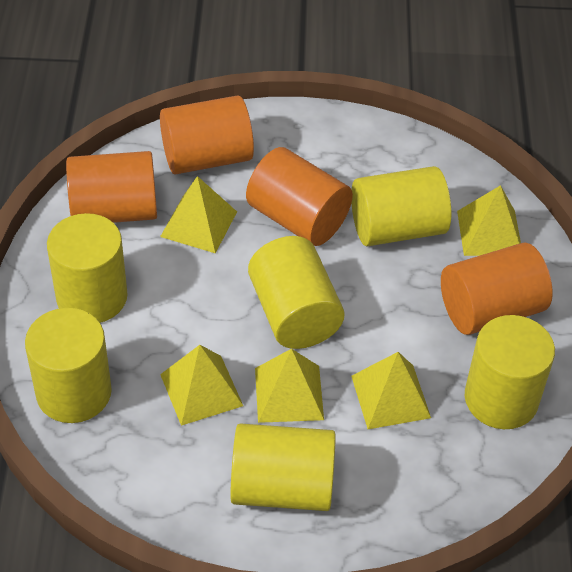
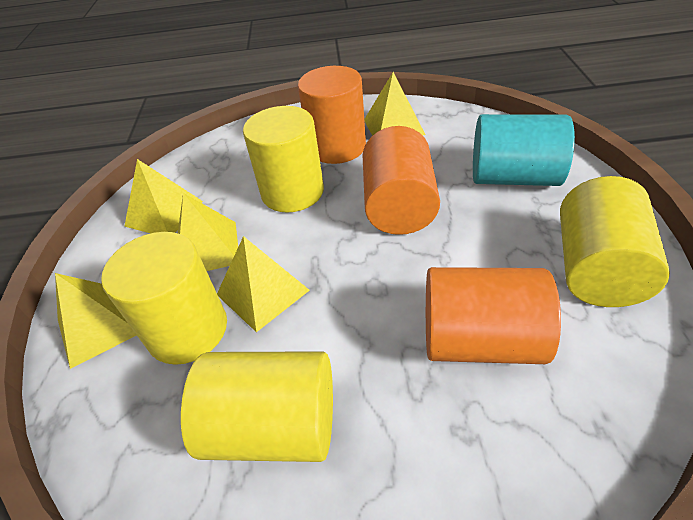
orange cylinder: 4 -> 3
turquoise cylinder: 0 -> 1
yellow cylinder: 6 -> 4

